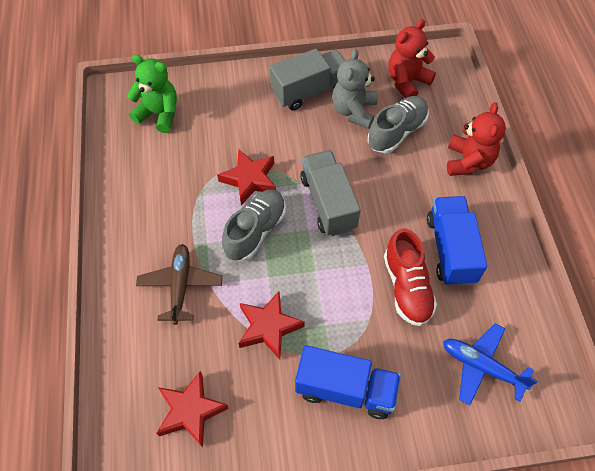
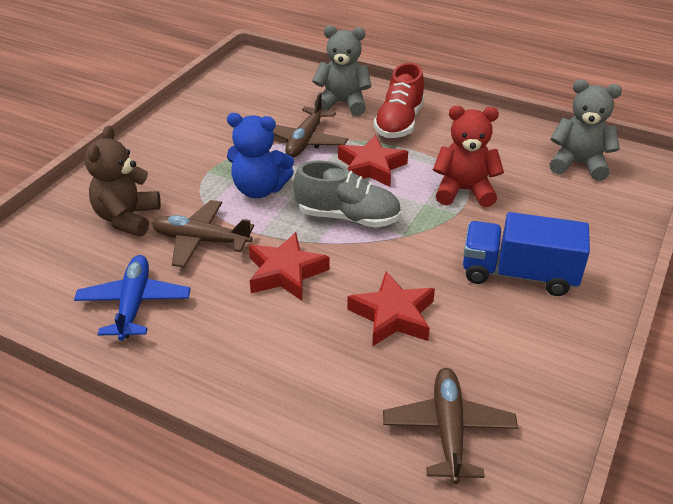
blue teddy bear: 0 -> 1
blue truck: 2 -> 1
brown plane: 1 -> 3
brown teddy bear: 0 -> 1
green teddy bear: 1 -> 0
grey shoe: 2 -> 1
grey teddy bear: 1 -> 2
grey truck: 2 -> 0
red teddy bear: 2 -> 1

